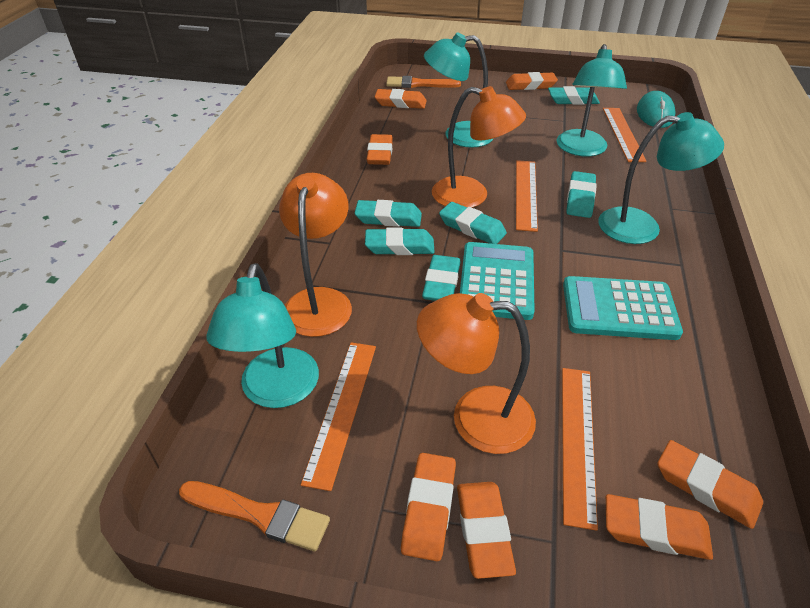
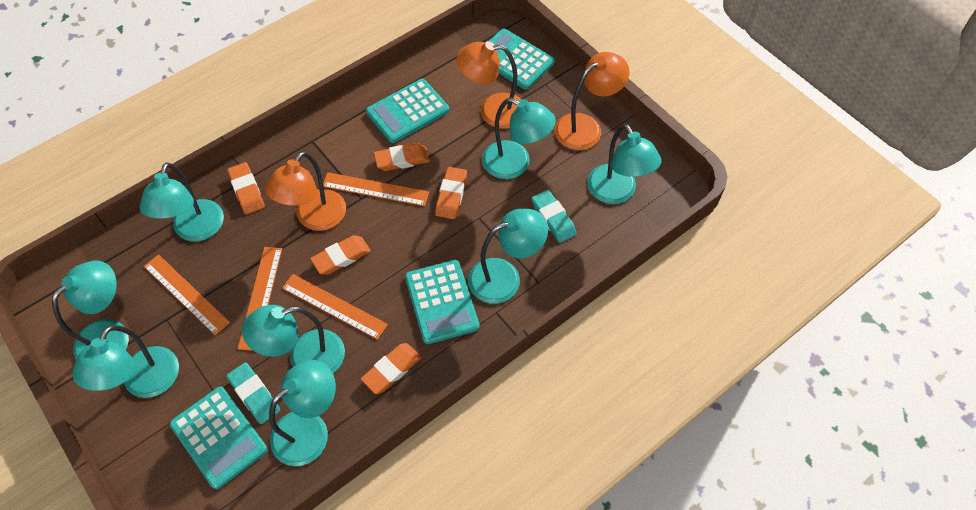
orange brush: 2 -> 0
orange eraser: 7 -> 5
turquoise calculator: 2 -> 4
turquoise eraser: 6 -> 2
turquoise lamp: 4 -> 8
turquoise mouse: 1 -> 0

